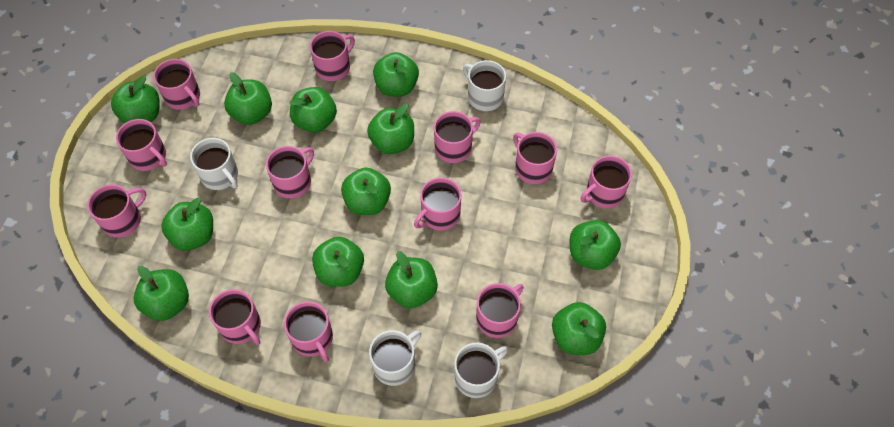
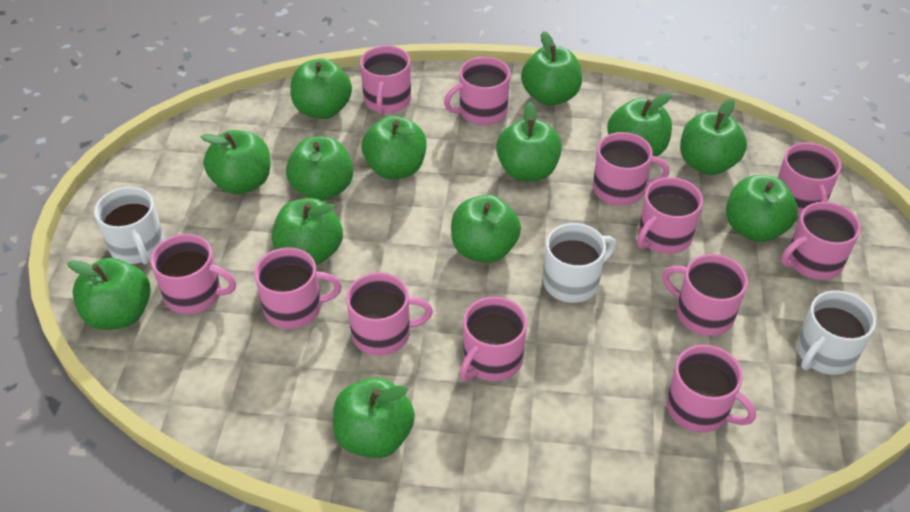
green apple: 12 -> 13
white mug: 4 -> 3

